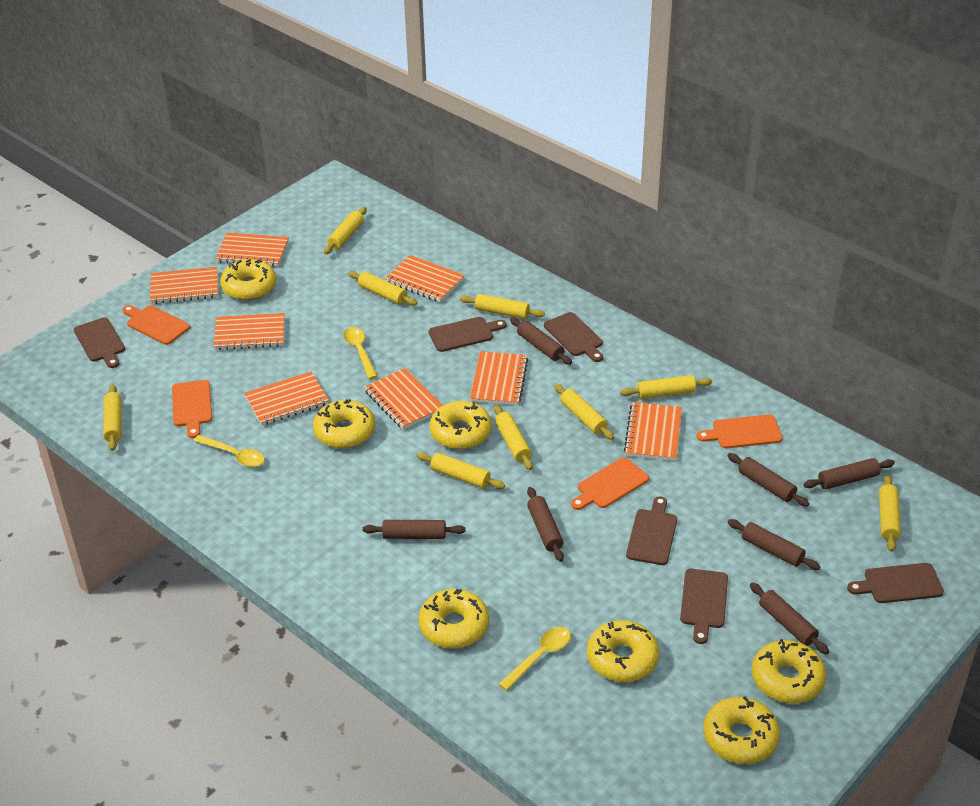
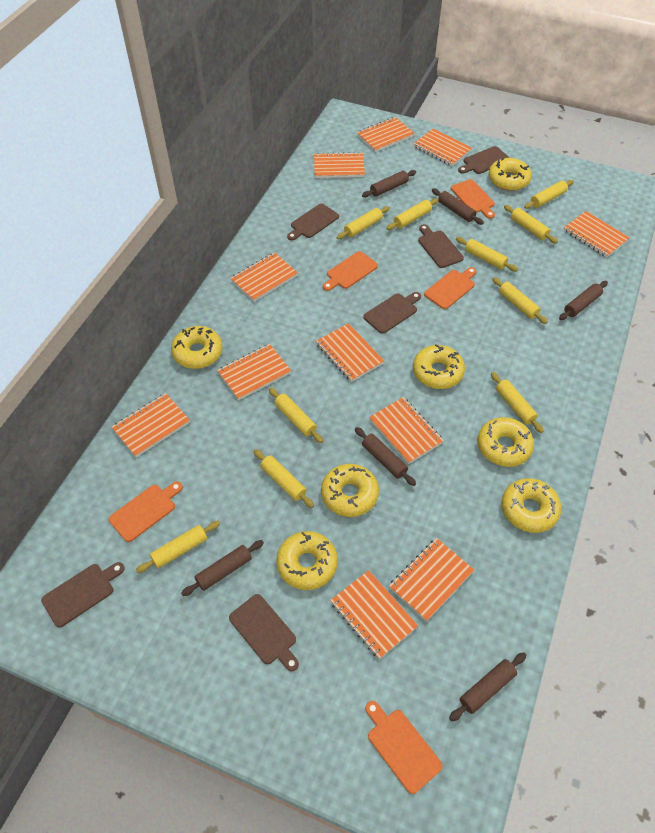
brown rolling pin: 7 -> 6
orange cutting board: 4 -> 5
orange notebook: 8 -> 11
yellow rolling pin: 9 -> 10
yellow spoon: 3 -> 0

